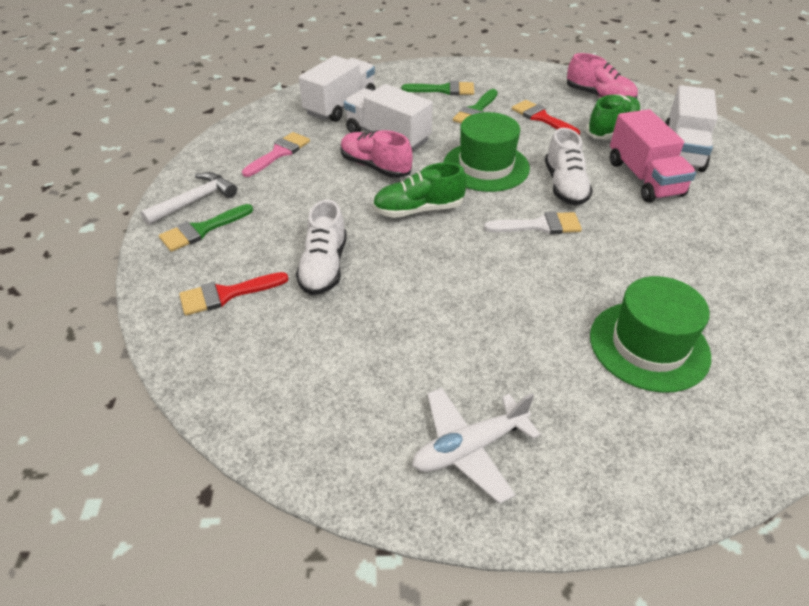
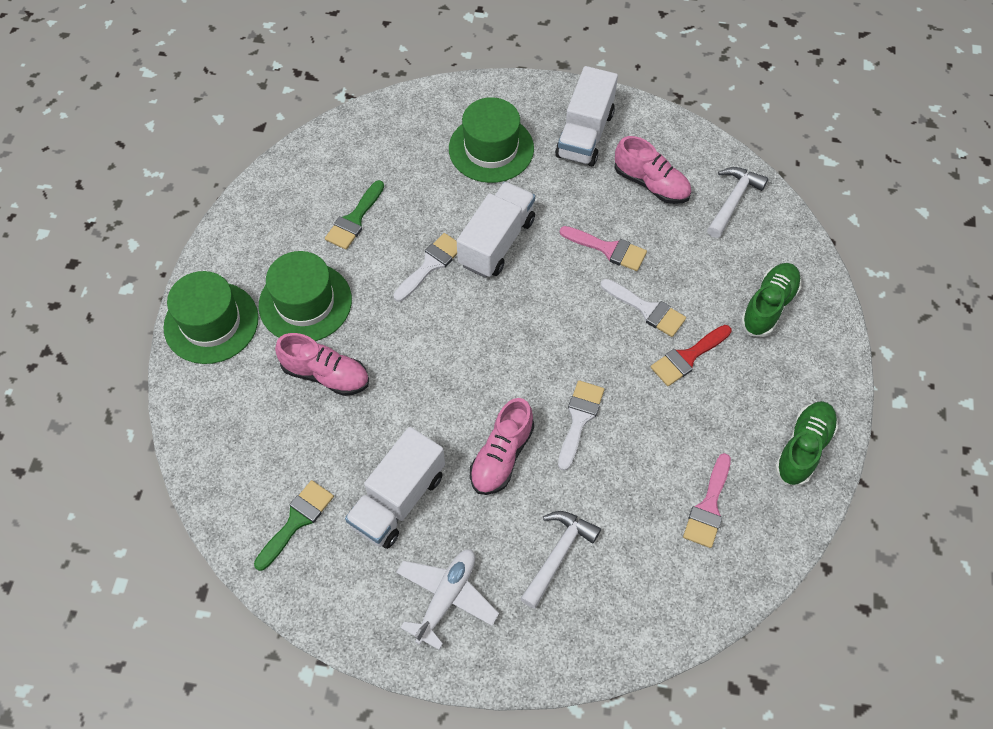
green brush: 3 -> 2
green hat: 2 -> 3
pink brush: 1 -> 2
pink shoe: 2 -> 3
pink truck: 1 -> 0
red brush: 2 -> 1
white brush: 1 -> 3
white hammer: 1 -> 2
white shoe: 2 -> 0

